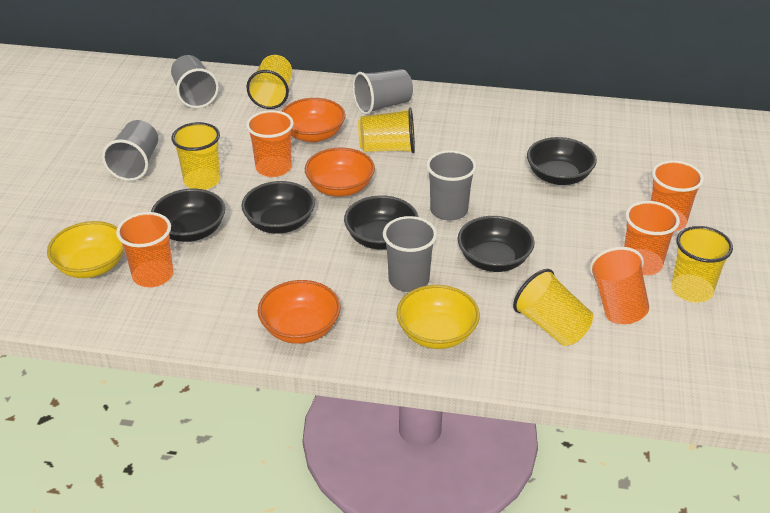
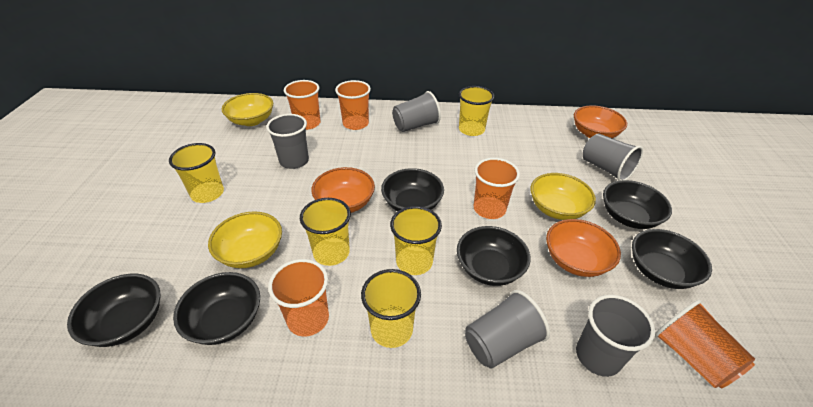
black bowl: 5 -> 6
yellow bowl: 2 -> 3

